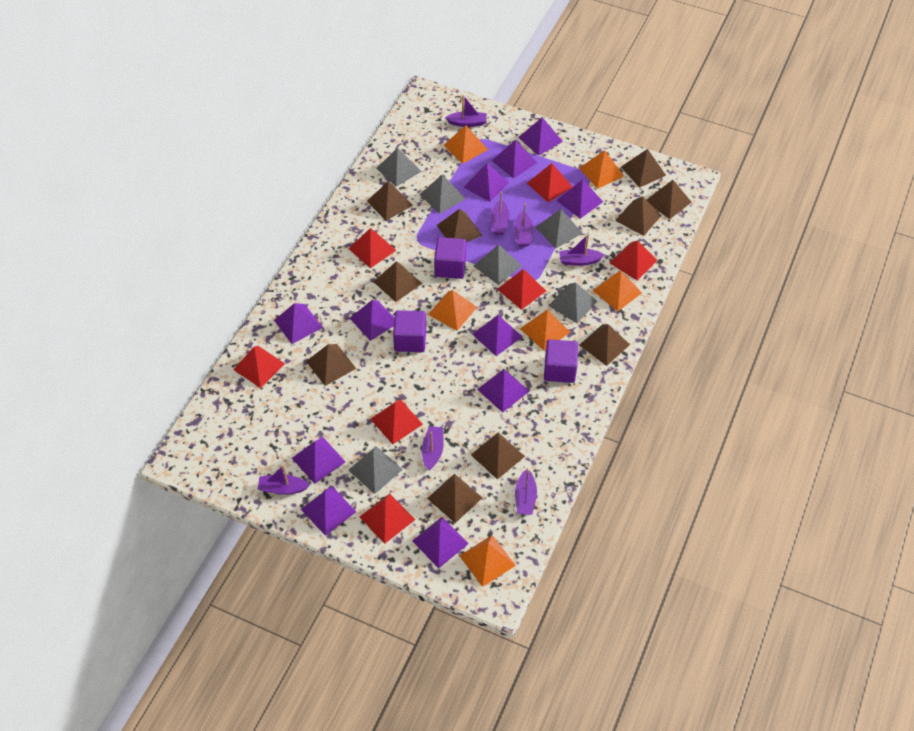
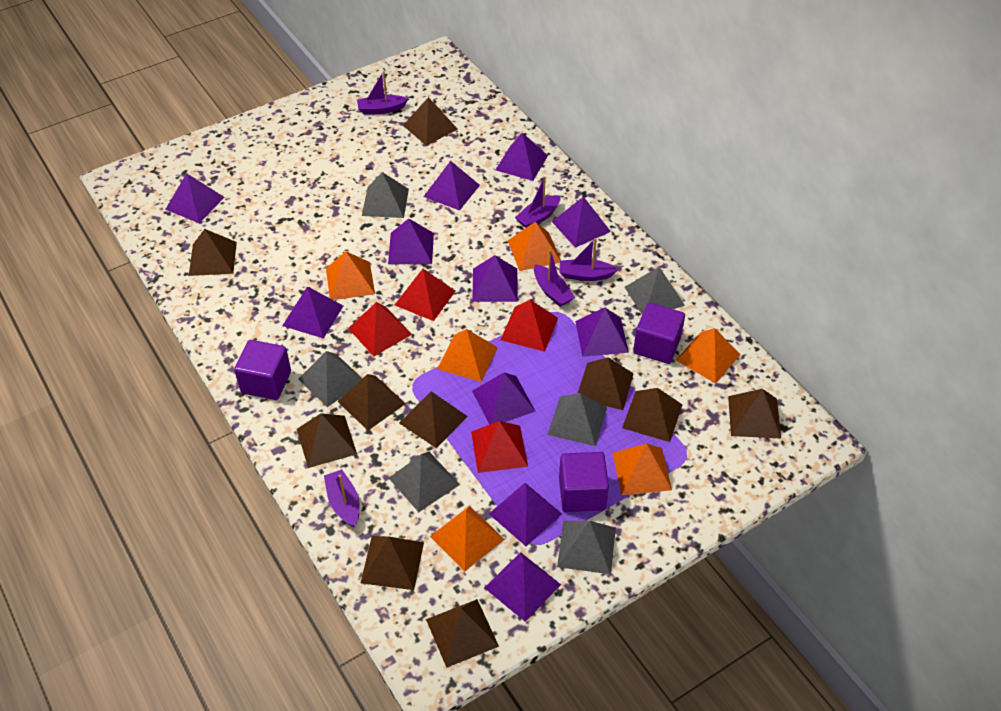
purple boat: 7 -> 5
red pyramid: 7 -> 4

